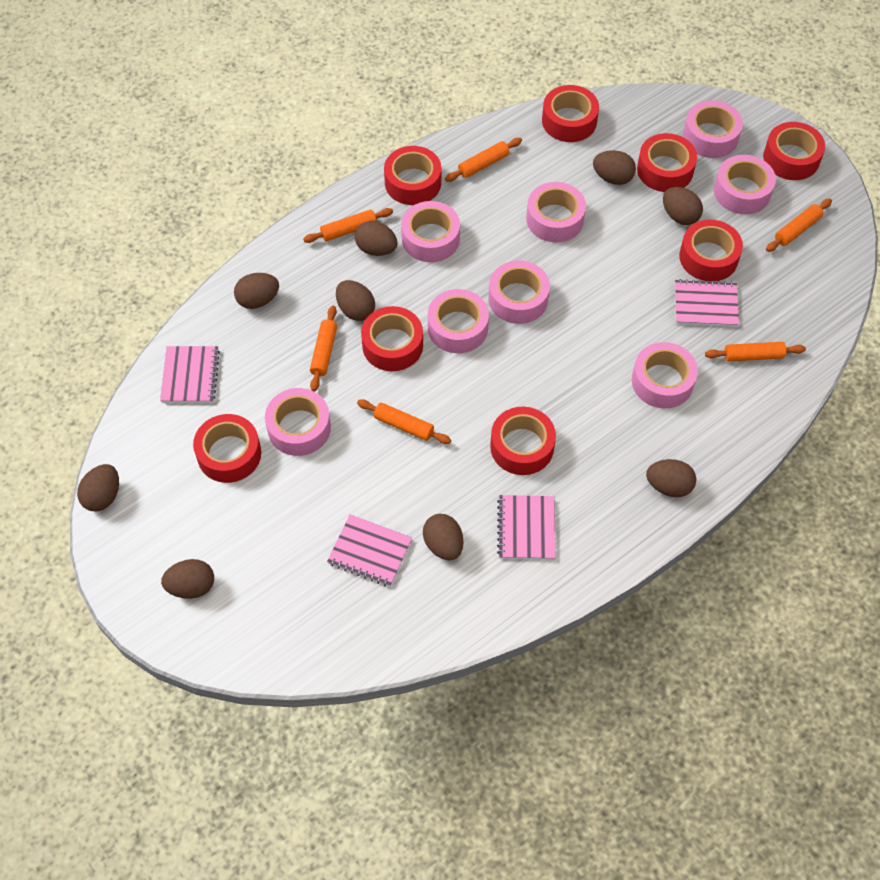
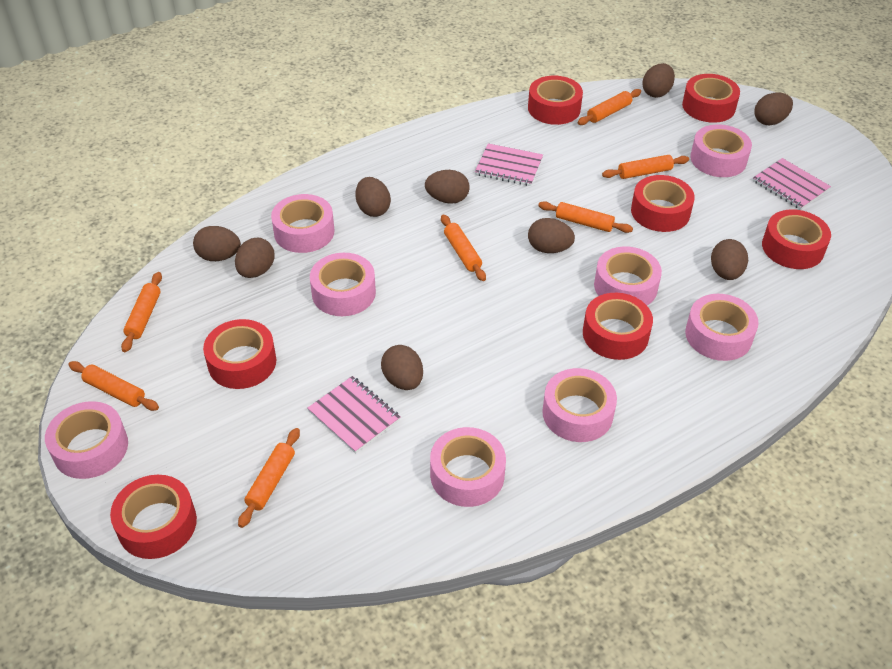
orange rolling pin: 6 -> 7
pink notebook: 4 -> 3
red tape: 8 -> 7

